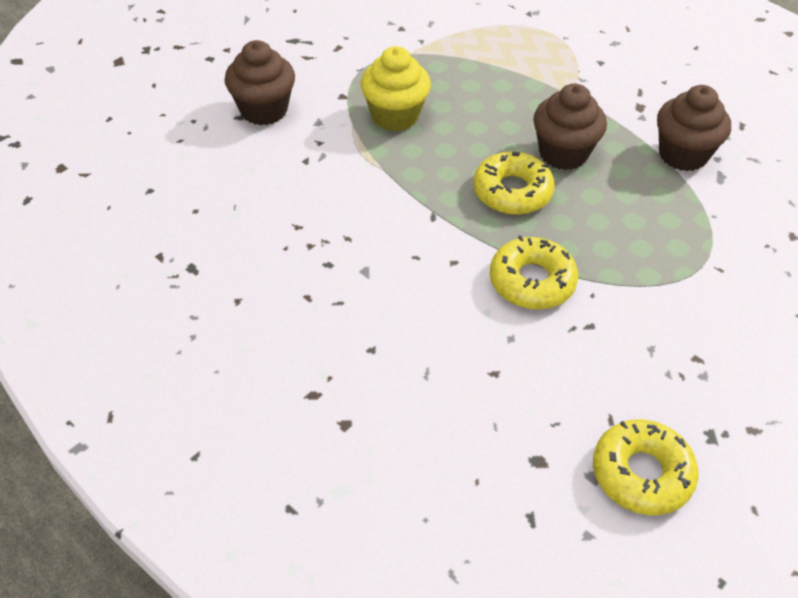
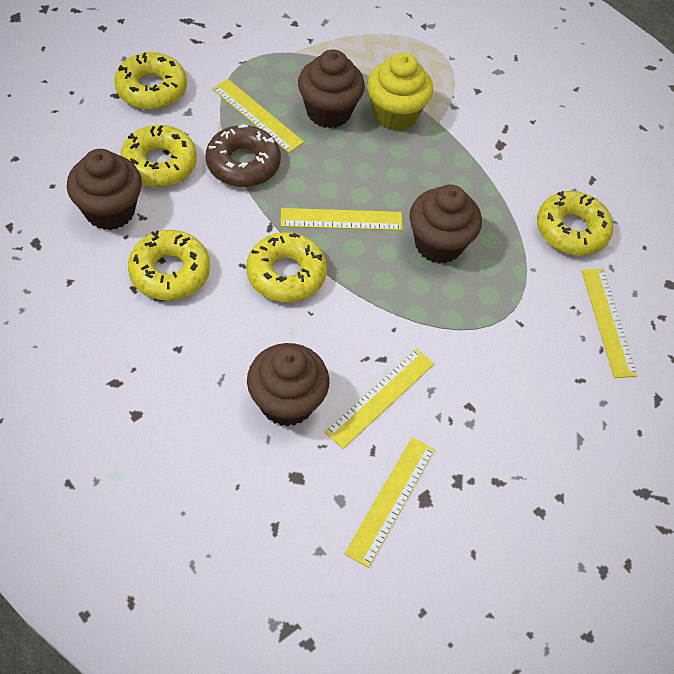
brown cupcake: 3 -> 4
brown donut: 0 -> 1
yellow donut: 3 -> 5
yellow ruler: 0 -> 5

